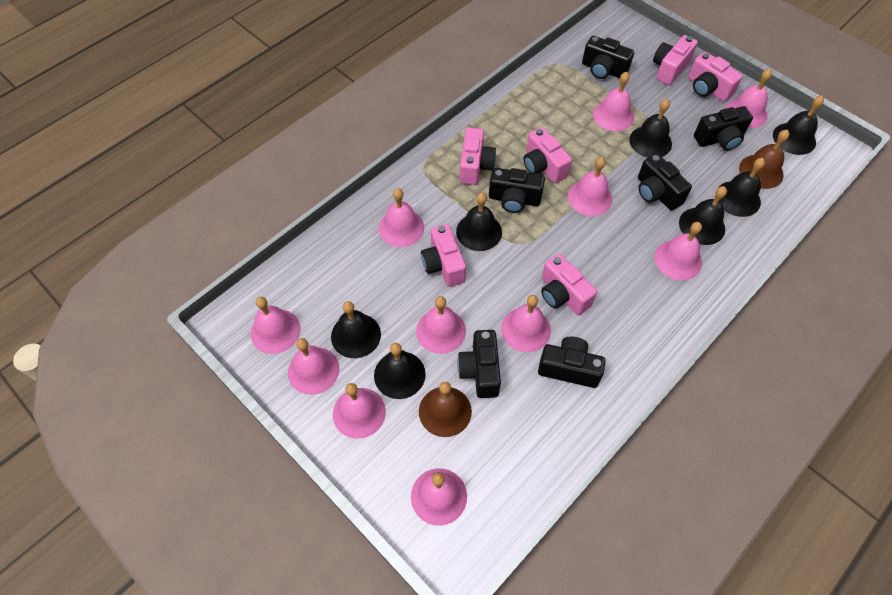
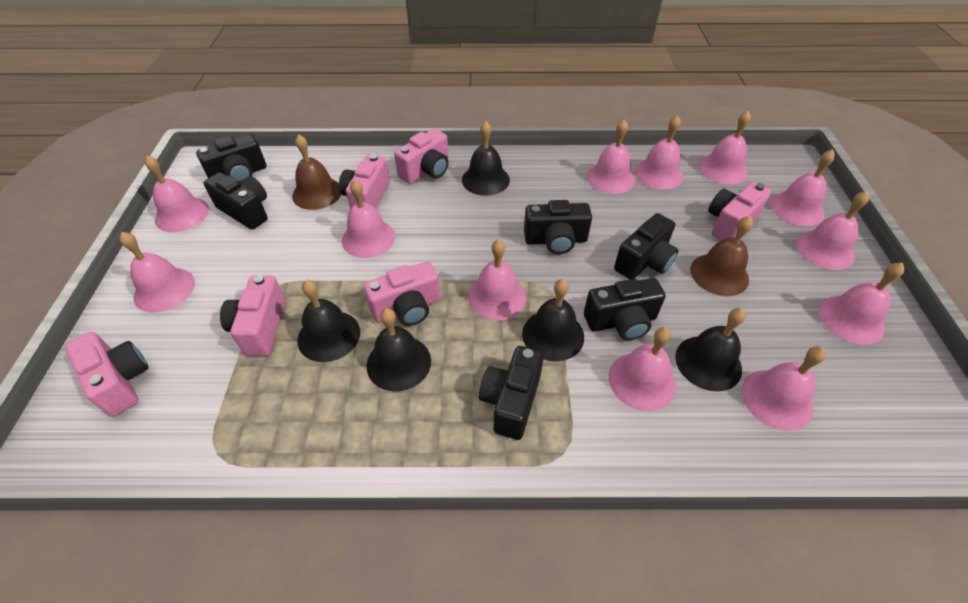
black bell: 7 -> 5
pink bell: 11 -> 12

